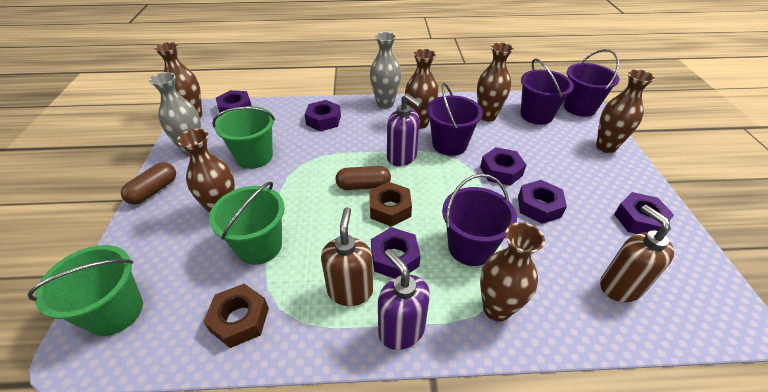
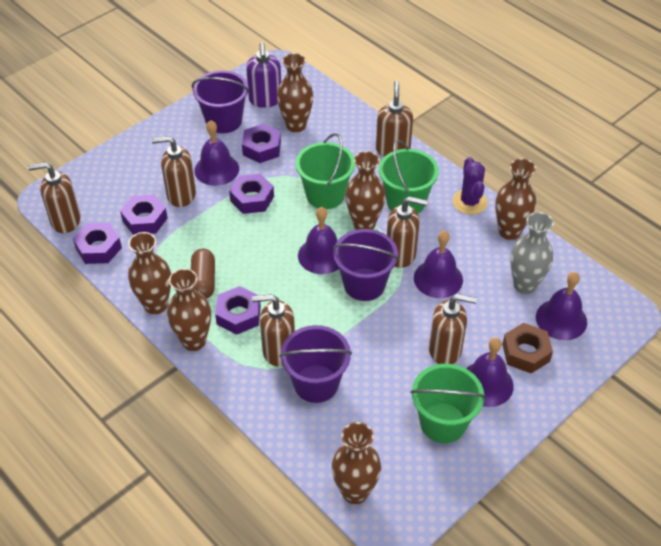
brown capsule: 2 -> 1
brown nut: 2 -> 1
brown soap dispenser: 2 -> 6
grey vase: 2 -> 1
purple bell: 0 -> 5
purple bucket: 4 -> 3
purple cactus: 0 -> 1
purple nut: 6 -> 5
purple soap dispenser: 2 -> 1

